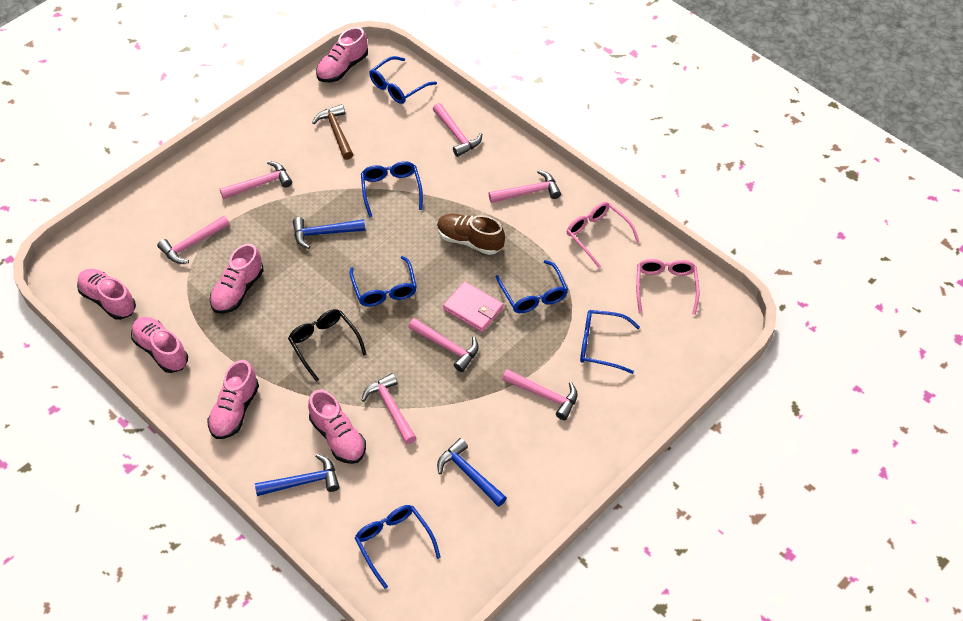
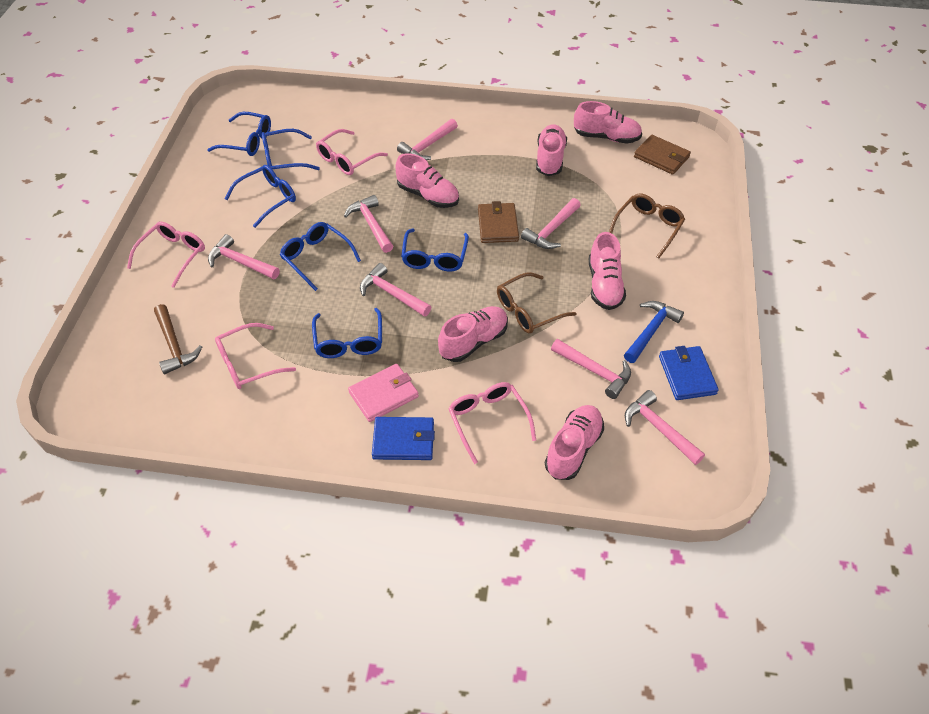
black glasses: 1 -> 0
blue hammer: 3 -> 1
blue wallet: 0 -> 2
brown glasses: 0 -> 2
brown shoe: 1 -> 0
brown wallet: 0 -> 2
pink glasses: 2 -> 4

